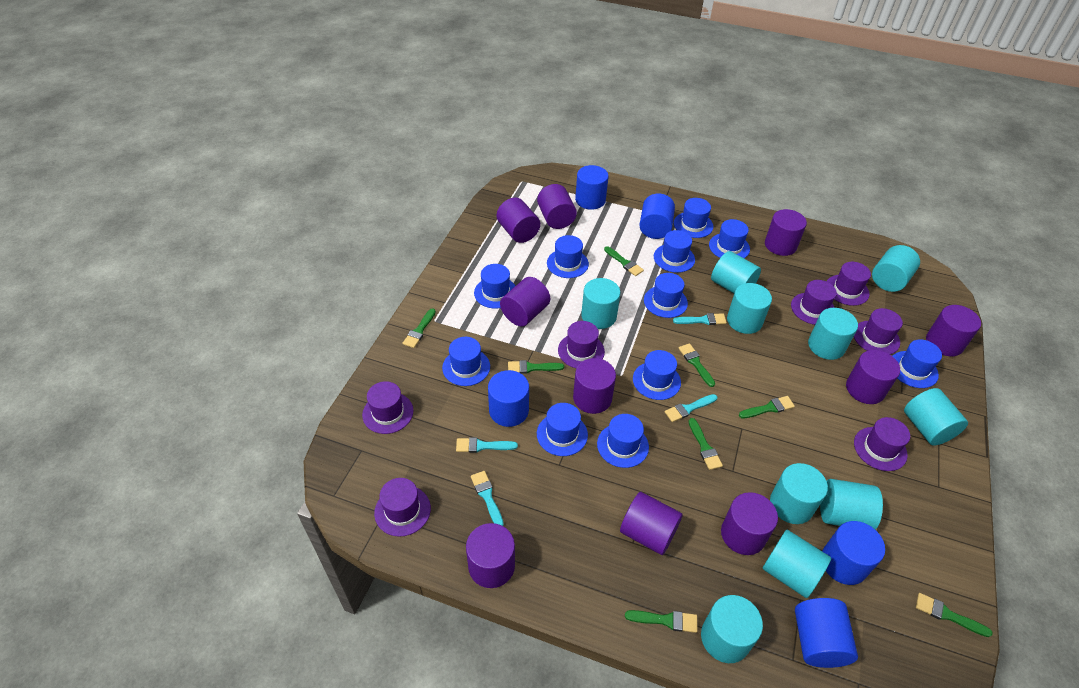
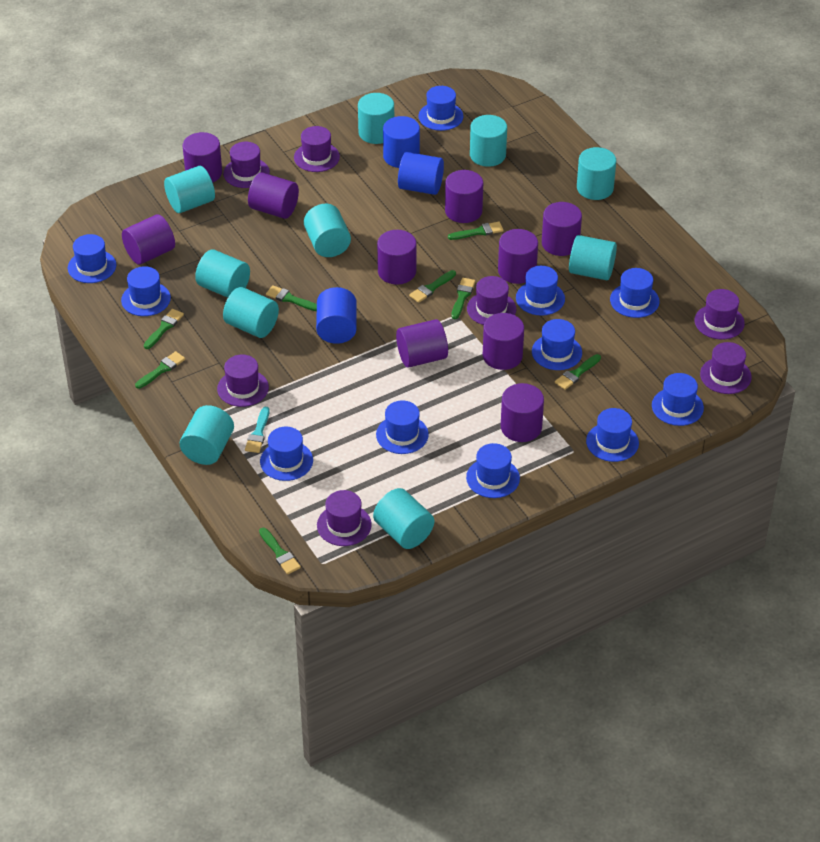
blue cylinder: 5 -> 3
turquoise brush: 4 -> 1

